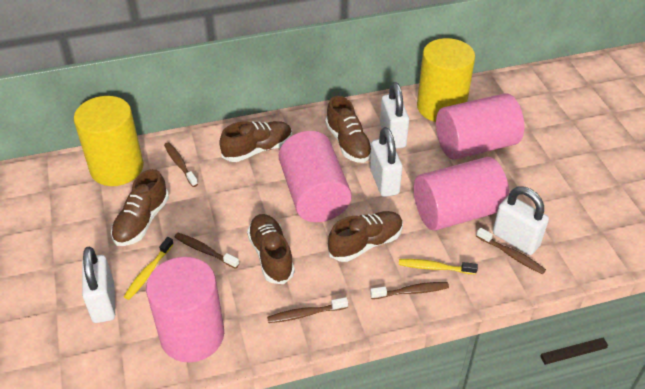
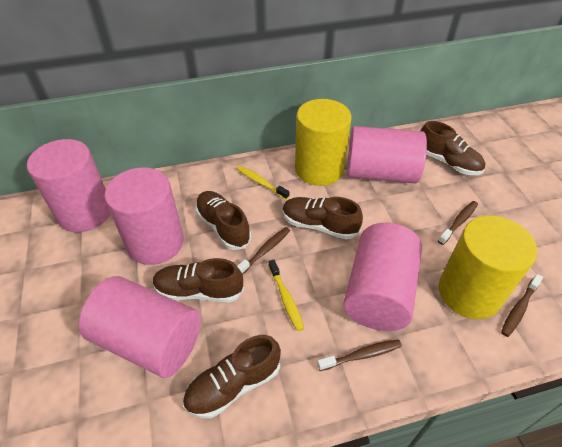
brown toothbrush: 5 -> 4
pink cylinder: 4 -> 5
white padlock: 4 -> 0

